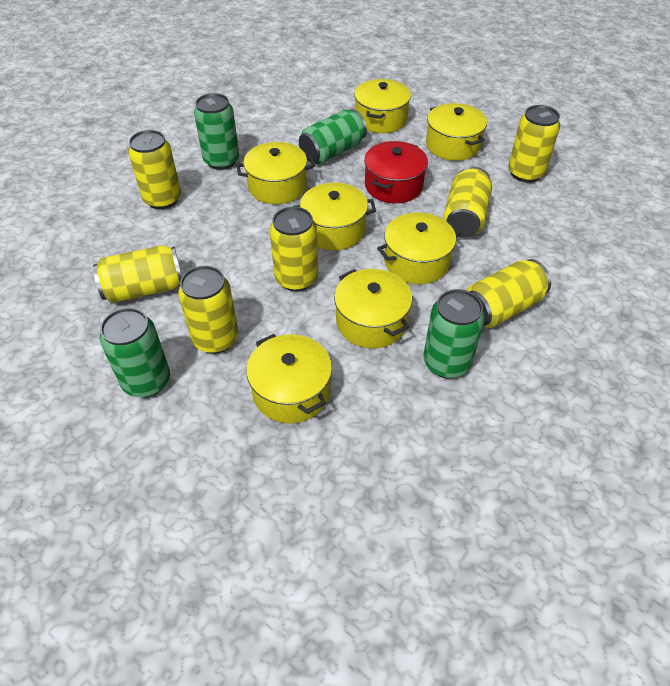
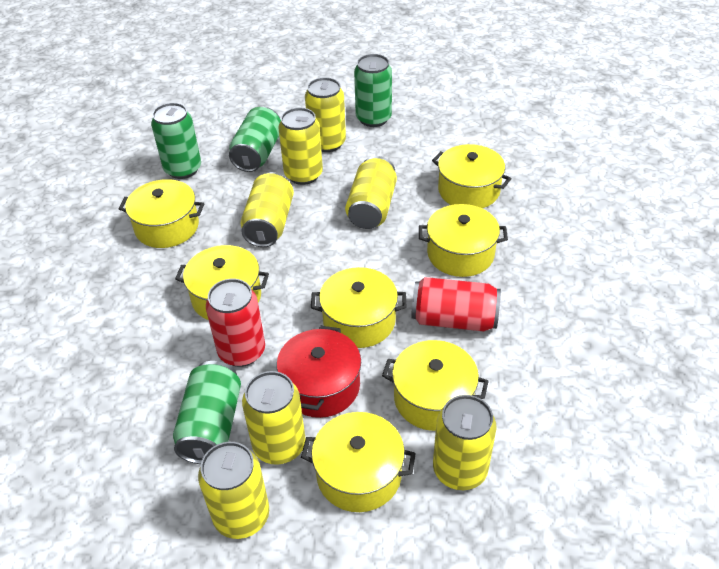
red can: 0 -> 2

